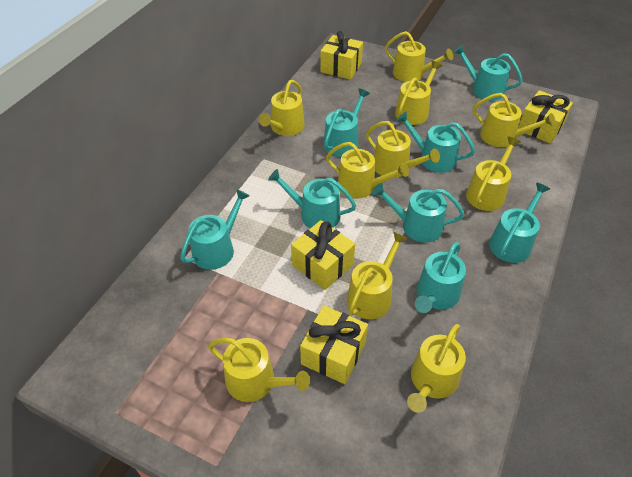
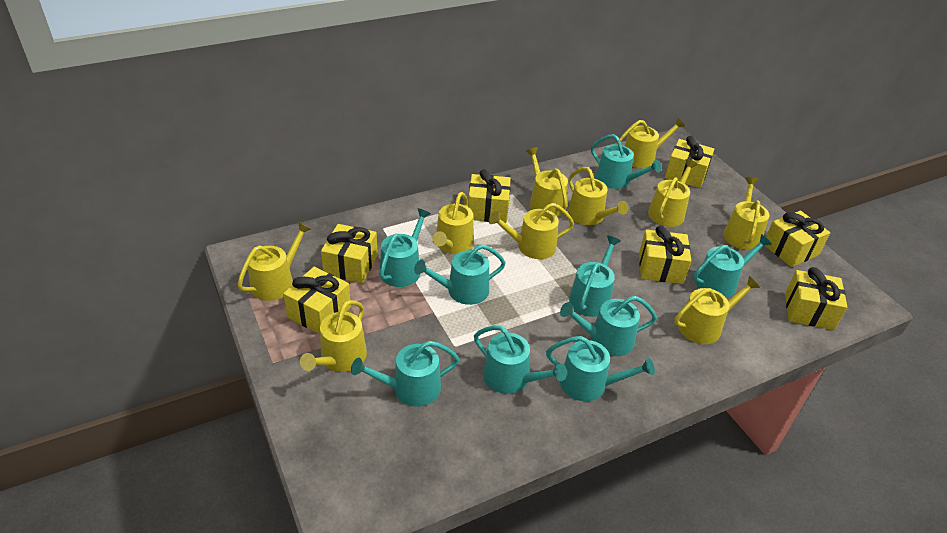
turquoise watering can: 8 -> 9
yellow gift: 4 -> 7

